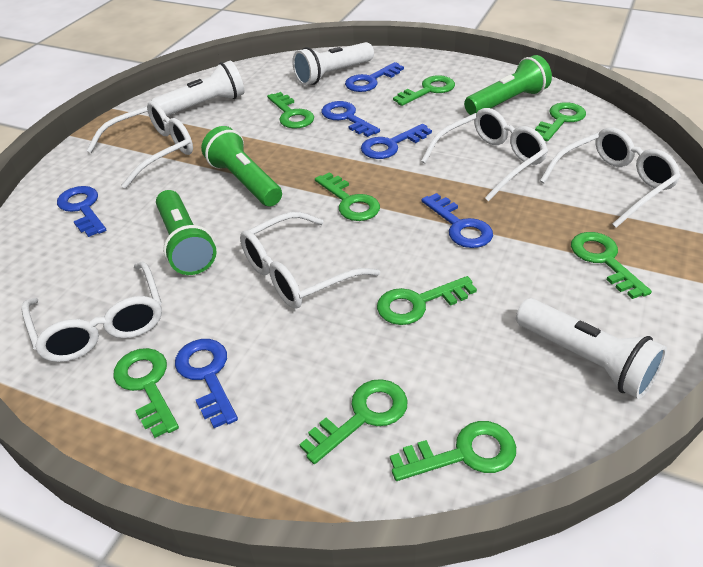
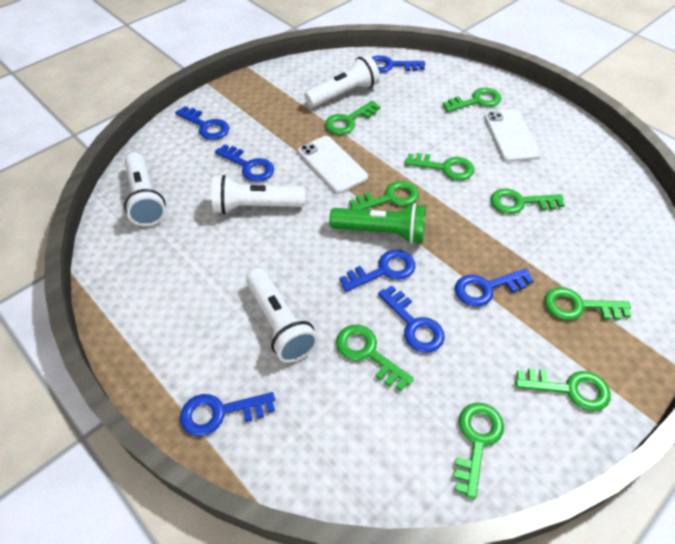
blue key: 6 -> 7
green flashlight: 3 -> 1
white flashlight: 3 -> 4
white glasses: 5 -> 0
white phone: 0 -> 2

